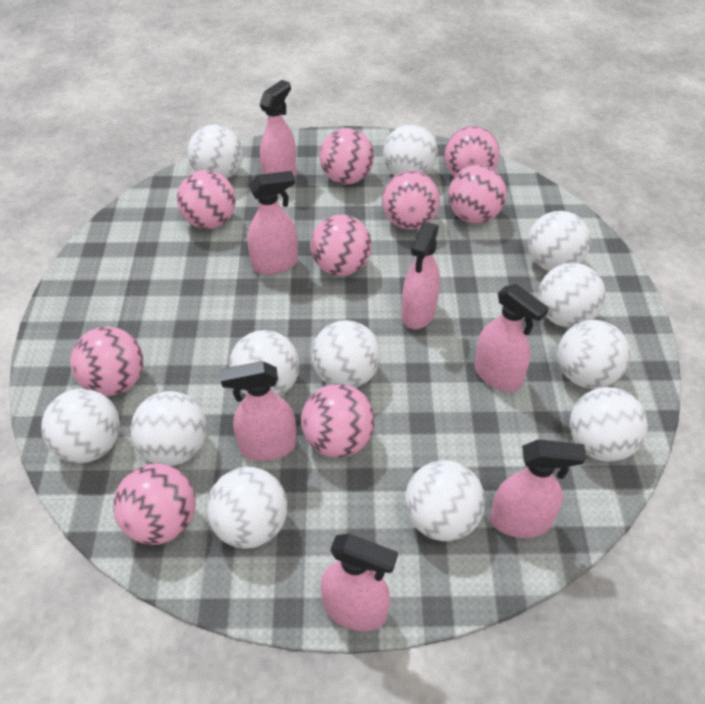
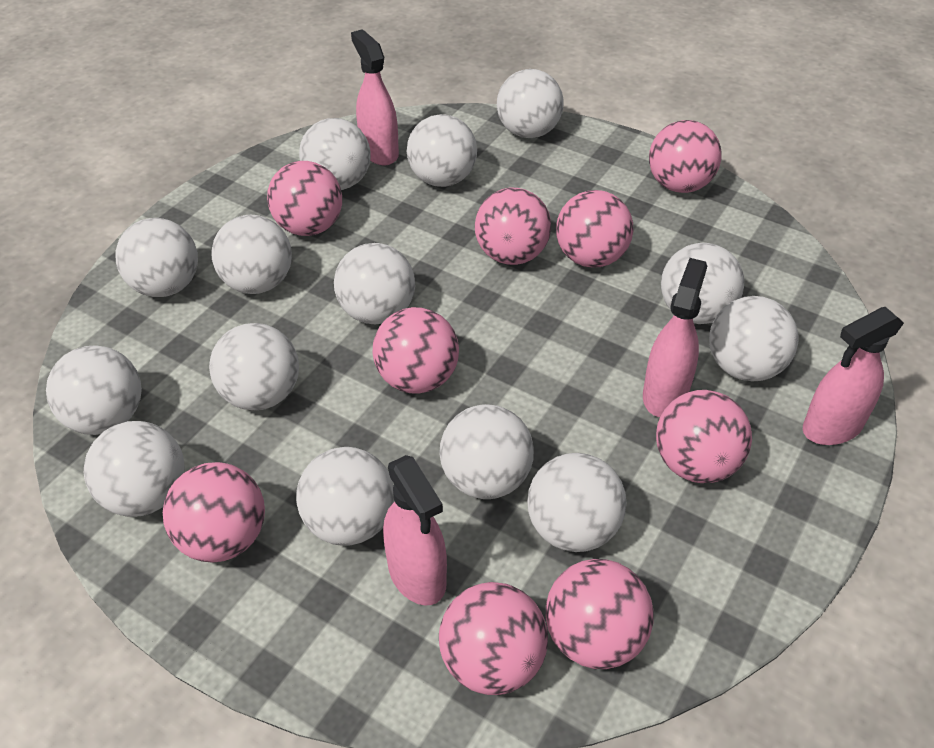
pink spray bottle: 7 -> 4
white ball: 12 -> 14

